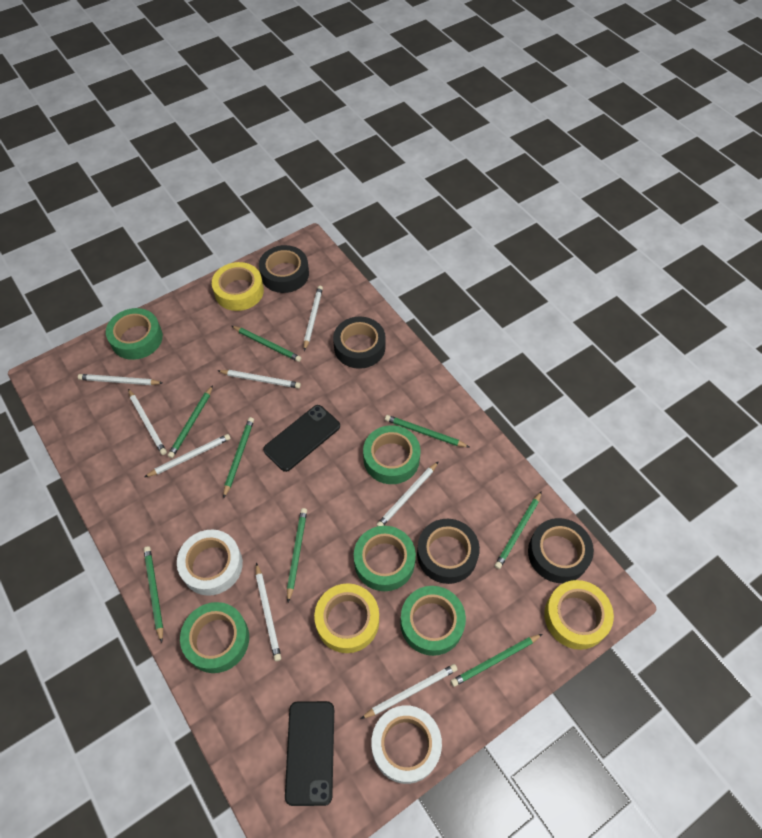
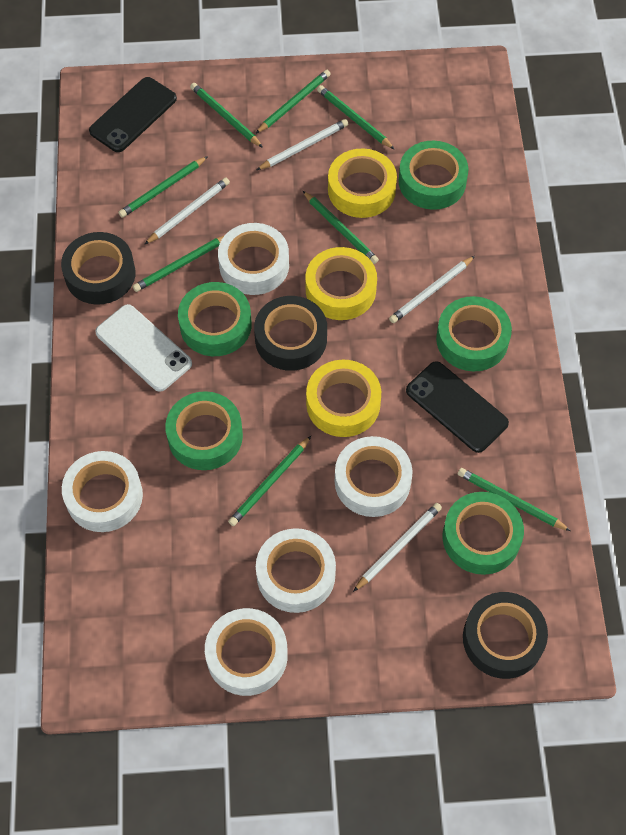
black tape: 4 -> 3
white pencil: 8 -> 4
white phone: 0 -> 1
white tape: 2 -> 5

